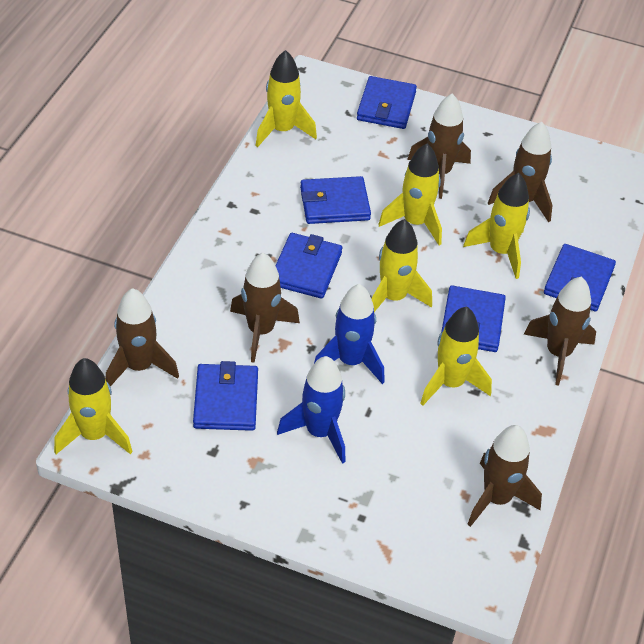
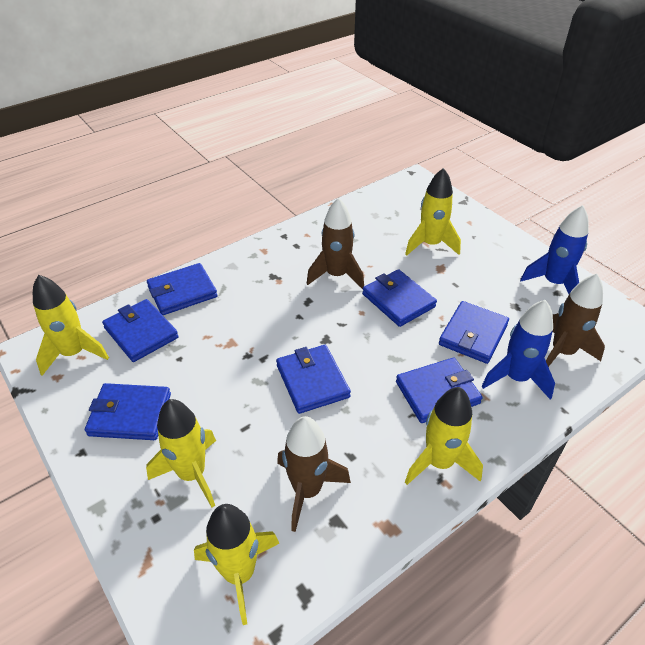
blue wallet: 6 -> 7
brown rocket: 6 -> 3
yellow rocket: 6 -> 5

